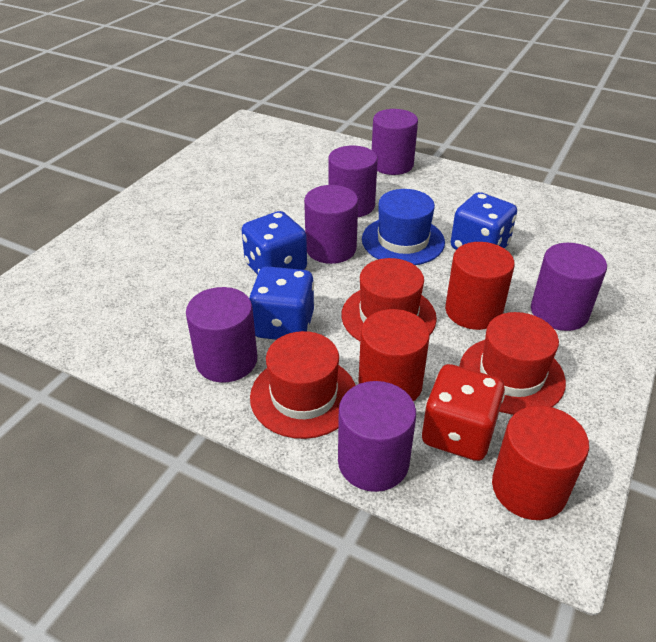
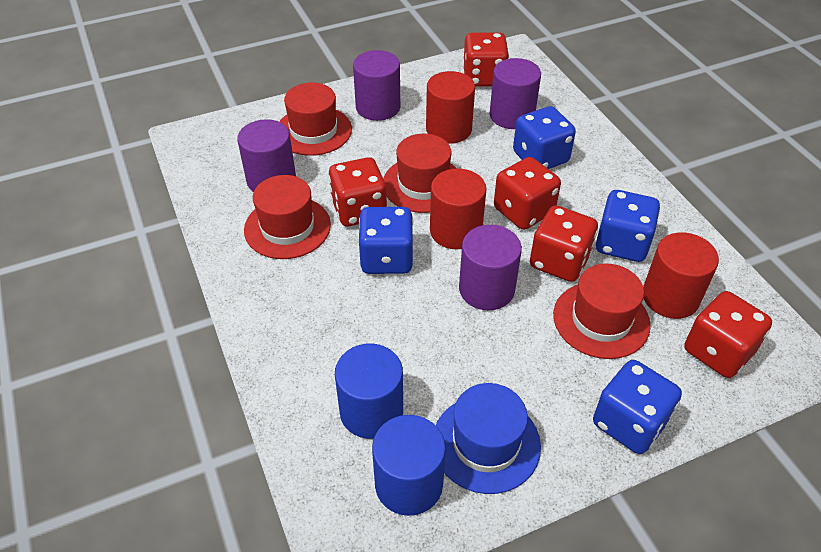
blue cylinder: 0 -> 2
blue dice: 3 -> 4
purple cylinder: 6 -> 4
red dice: 1 -> 5
red hat: 3 -> 4

